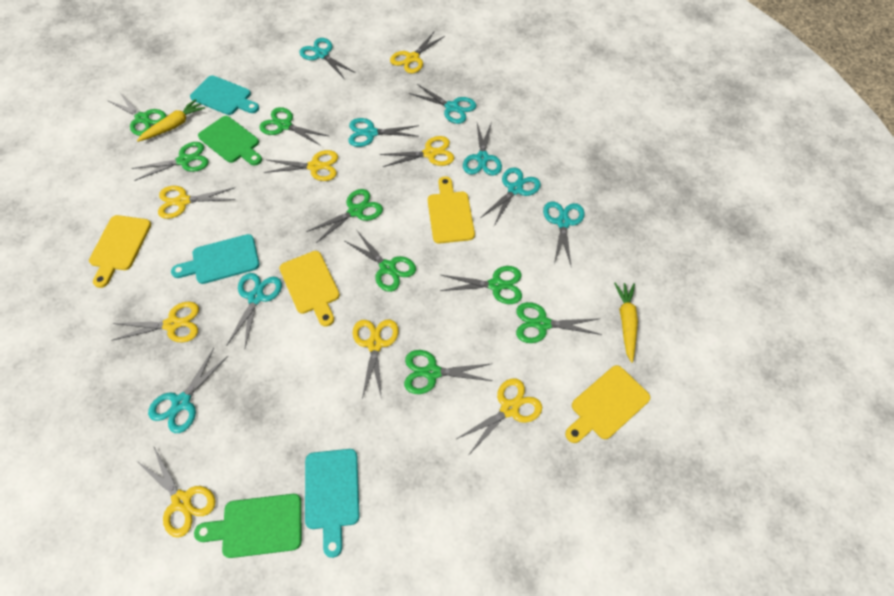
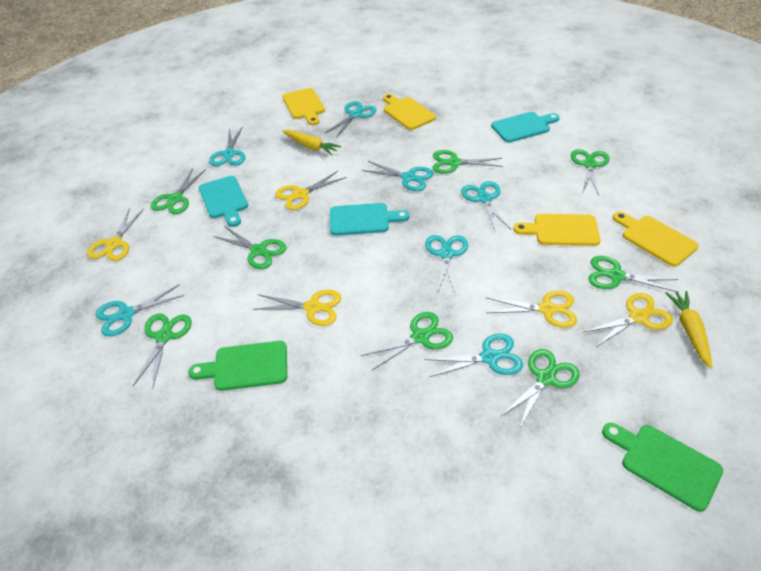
turquoise scissors: 8 -> 7
yellow scissors: 8 -> 5

